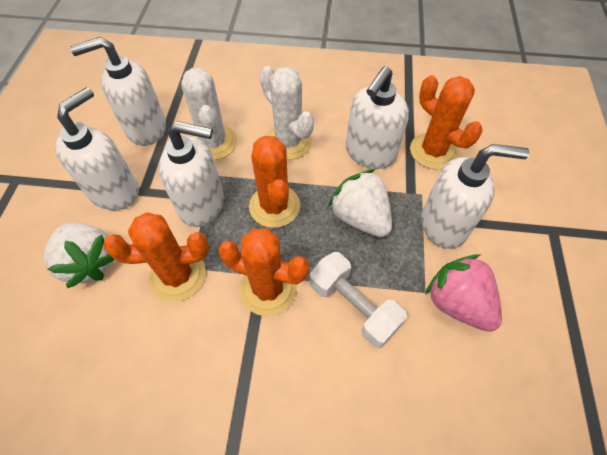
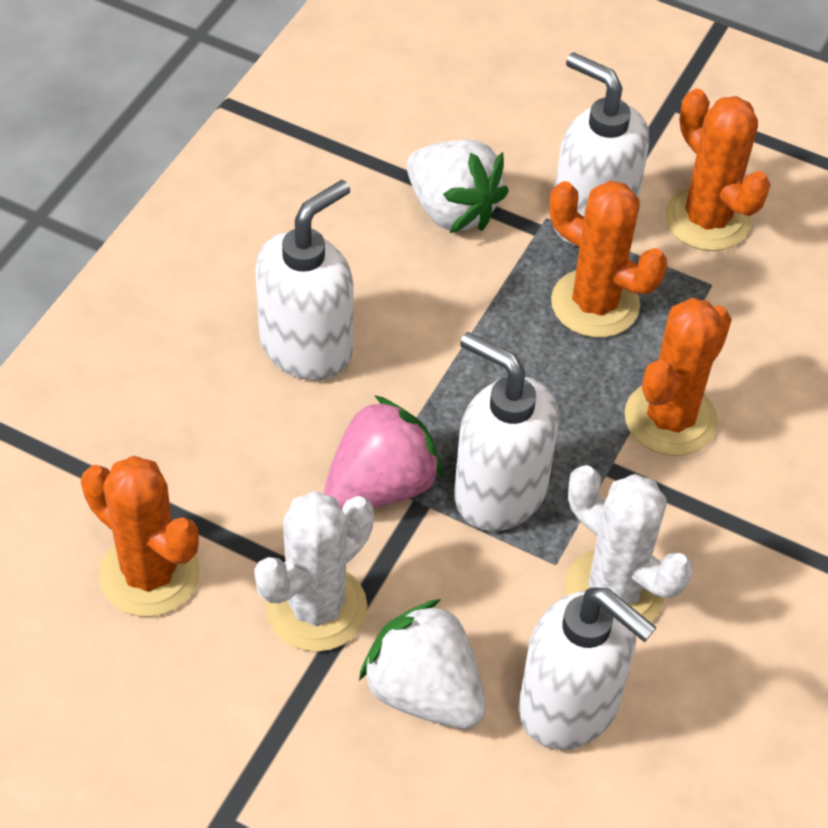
white dumbbell: 1 -> 0
white soap dispenser: 5 -> 4

